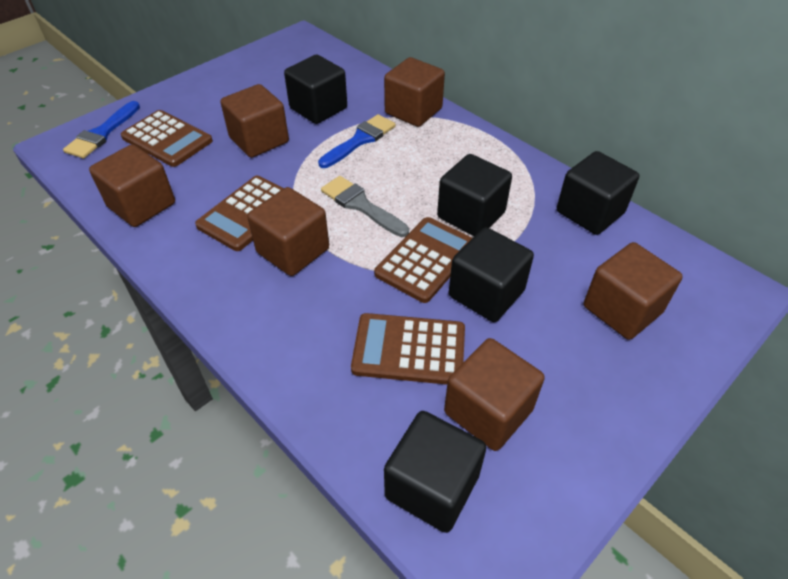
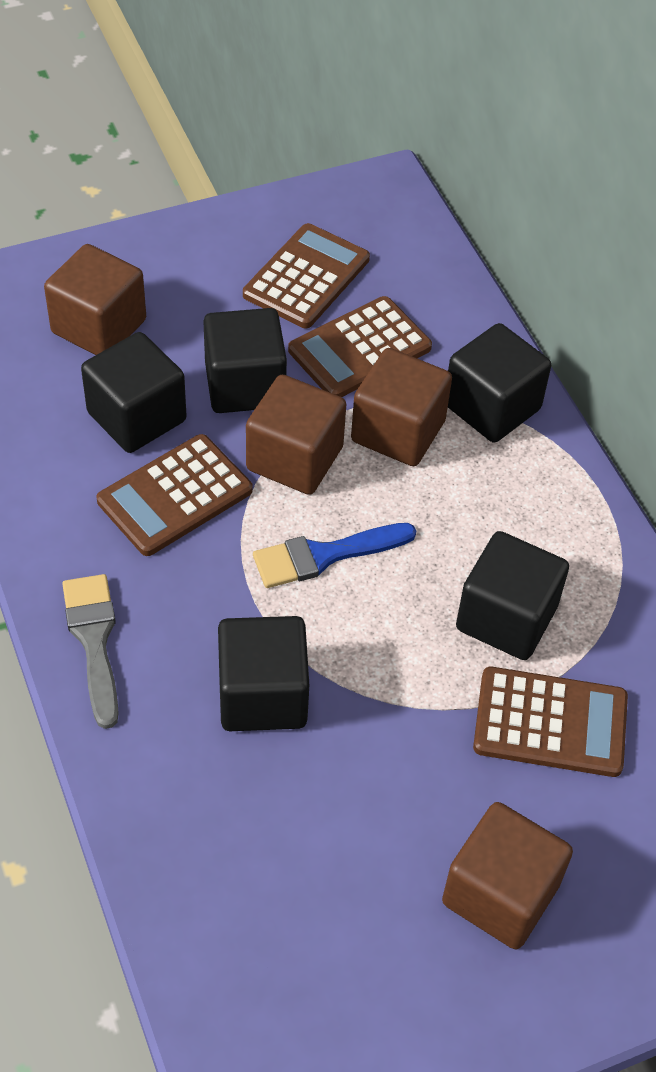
blue brush: 2 -> 1
brown cube: 6 -> 4

